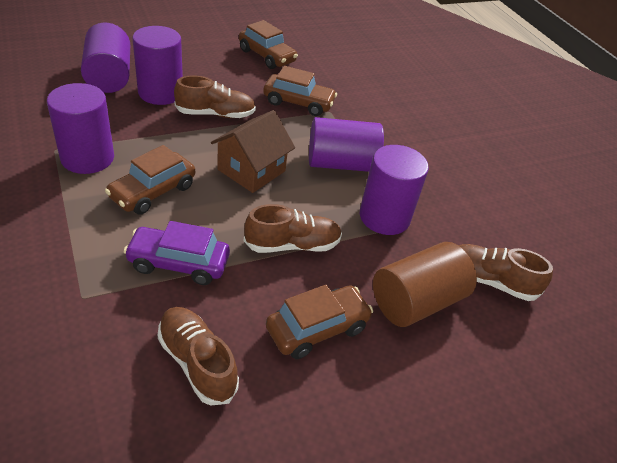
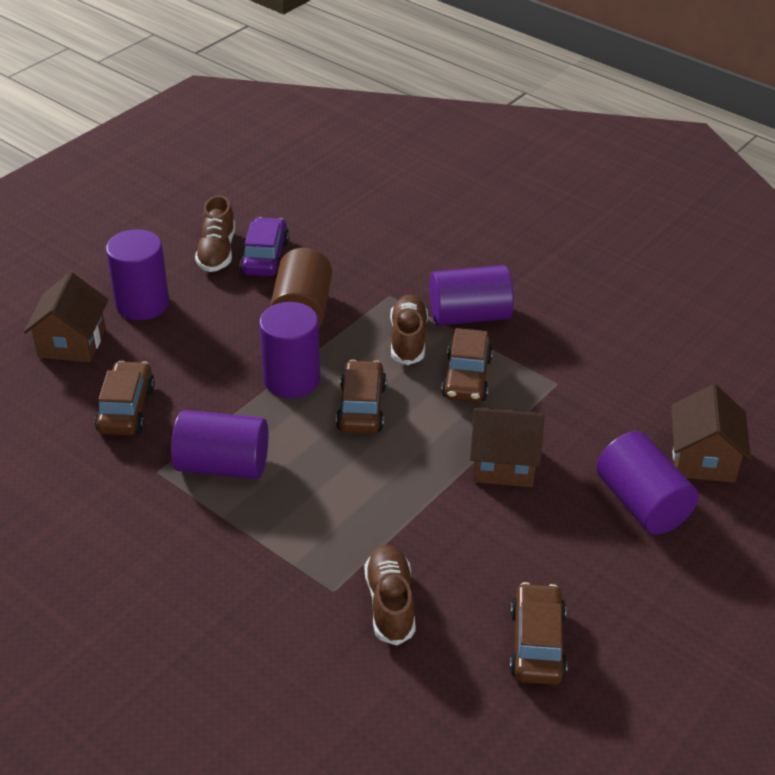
brown house: 1 -> 3
brown shoe: 4 -> 3

